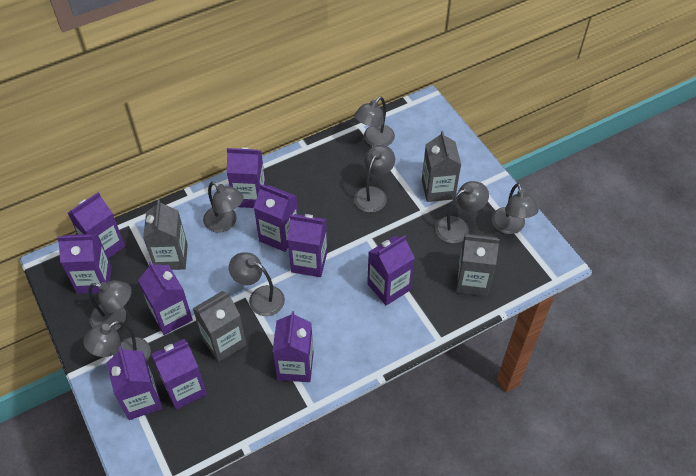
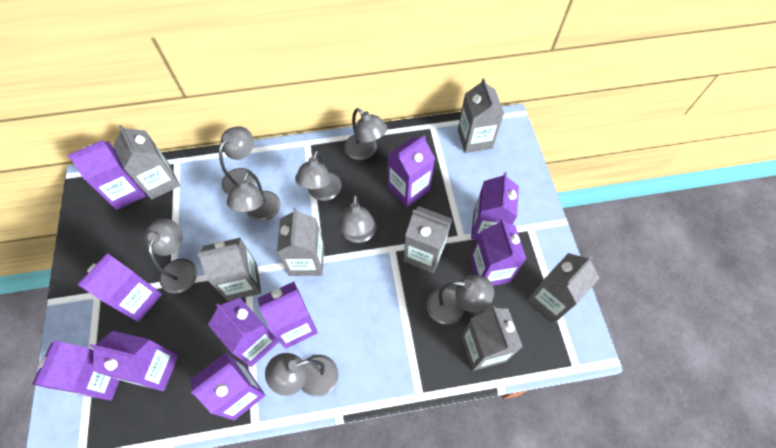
grey carton: 4 -> 7

